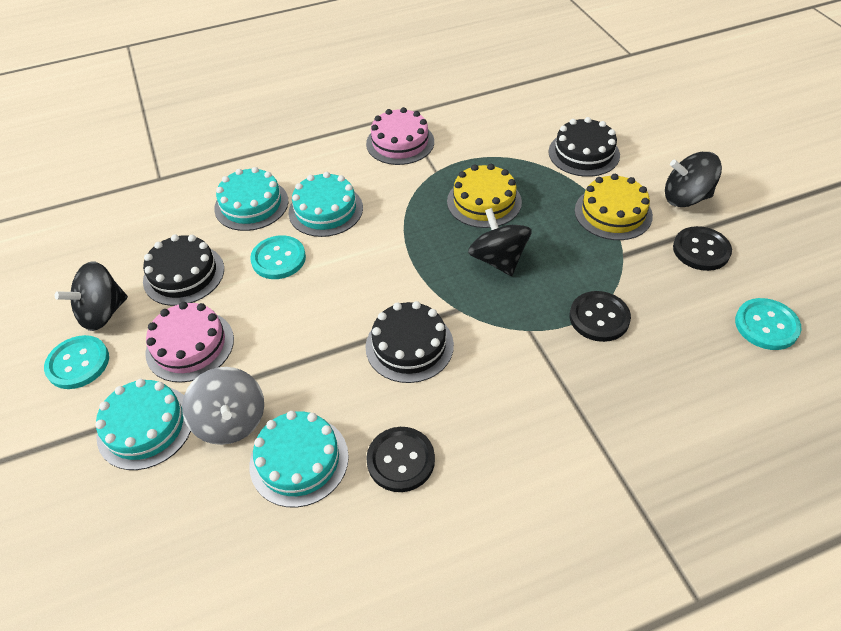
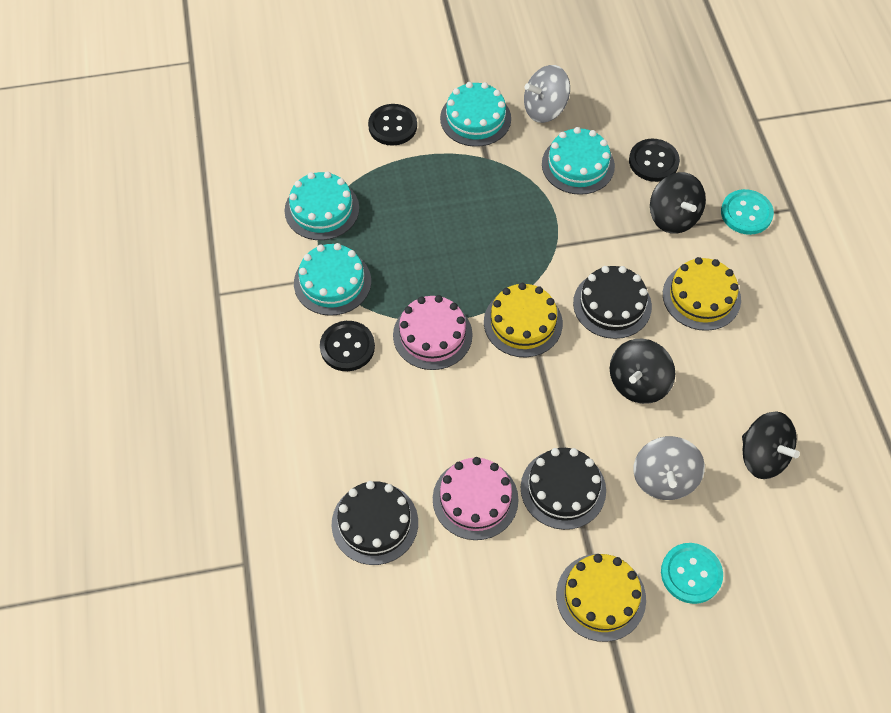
grey spinning top: 1 -> 2
turquoise button: 3 -> 2
yellow cake: 2 -> 3

